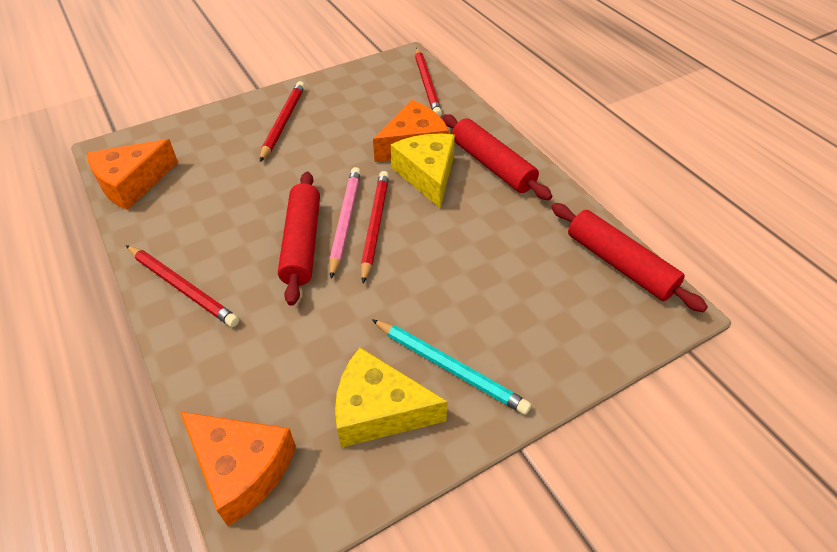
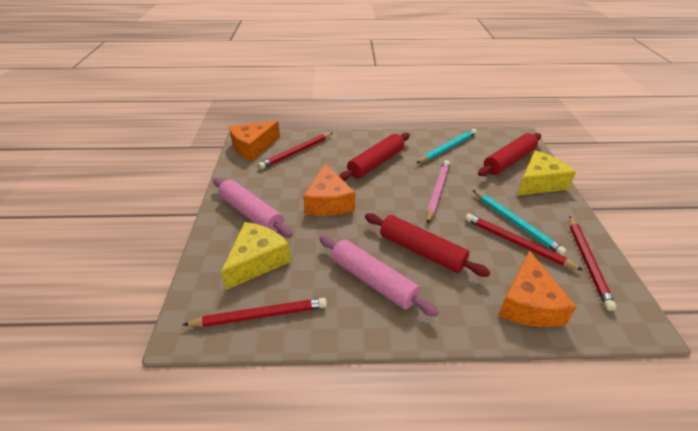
pink rolling pin: 0 -> 2
turquoise pencil: 1 -> 2

